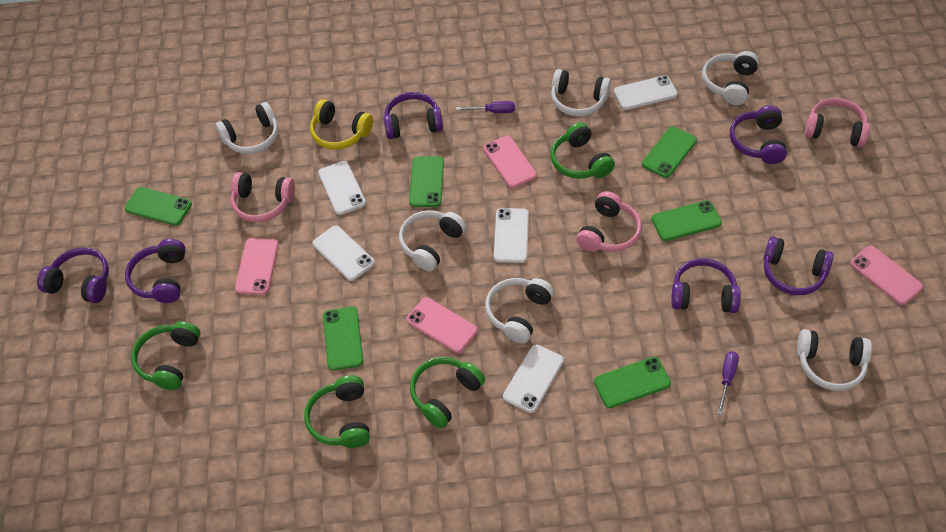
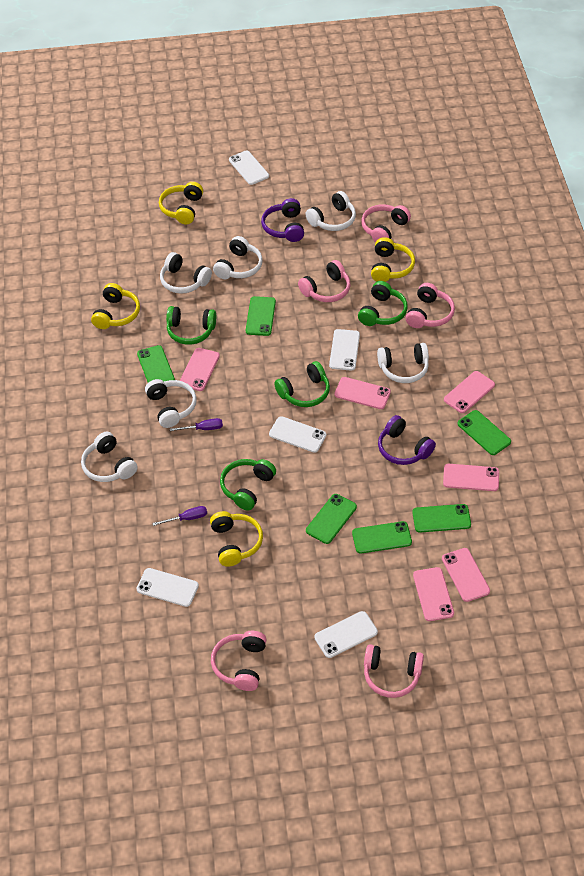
pink headphones: 3 -> 5
pink phone: 4 -> 6
purple headphones: 6 -> 2
yellow headphones: 1 -> 4

